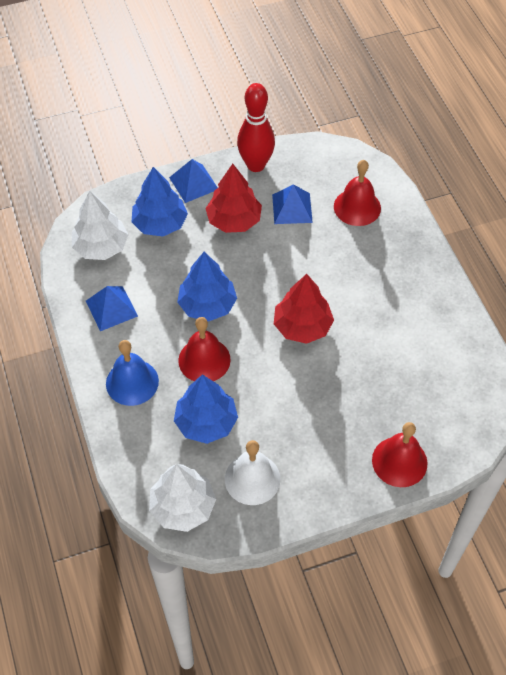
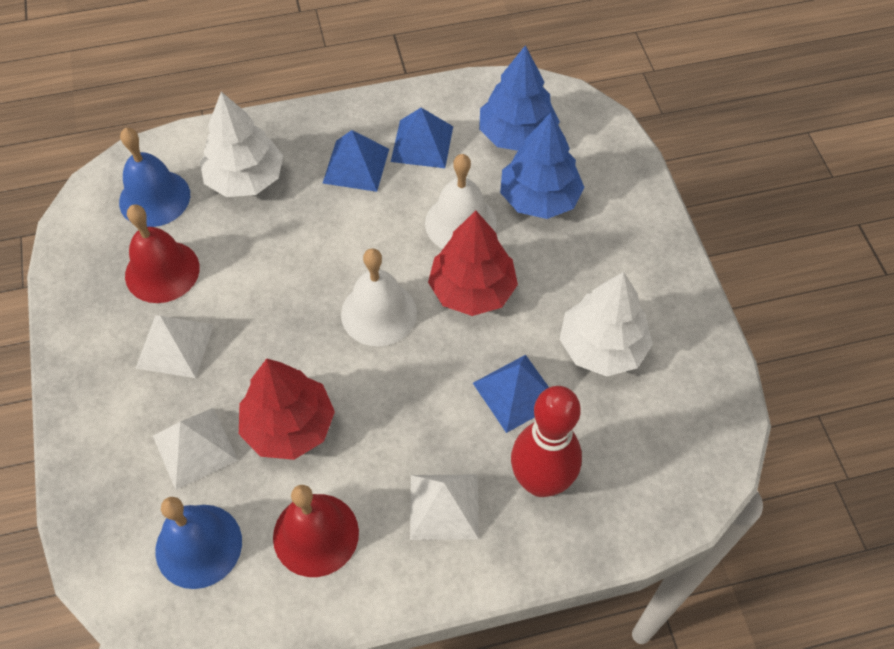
blue bell: 1 -> 2
blue tree: 3 -> 2
red bell: 3 -> 2
white bell: 1 -> 2
white pyramid: 0 -> 3

